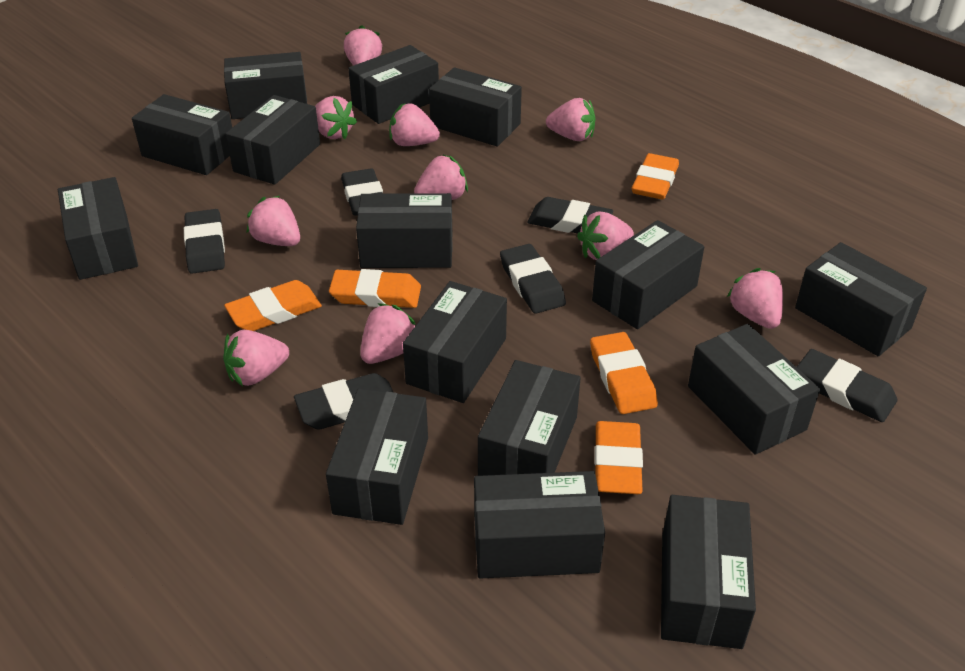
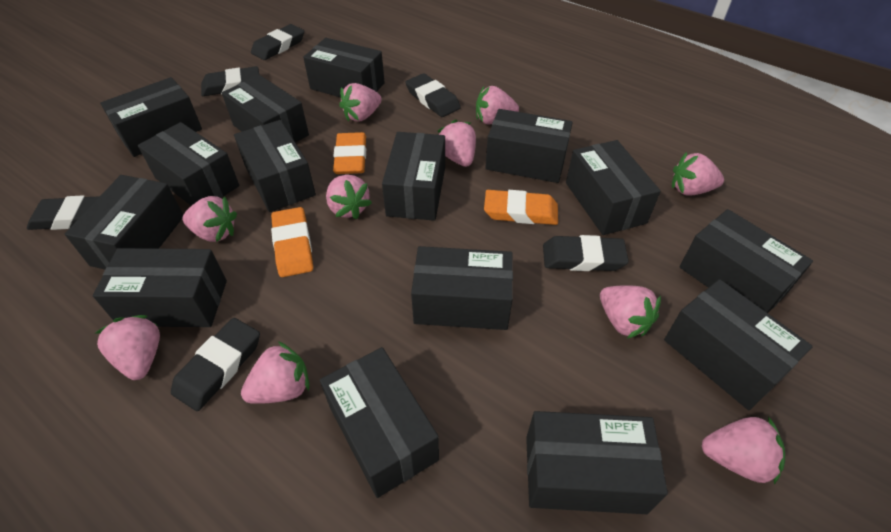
orange eraser: 5 -> 3

